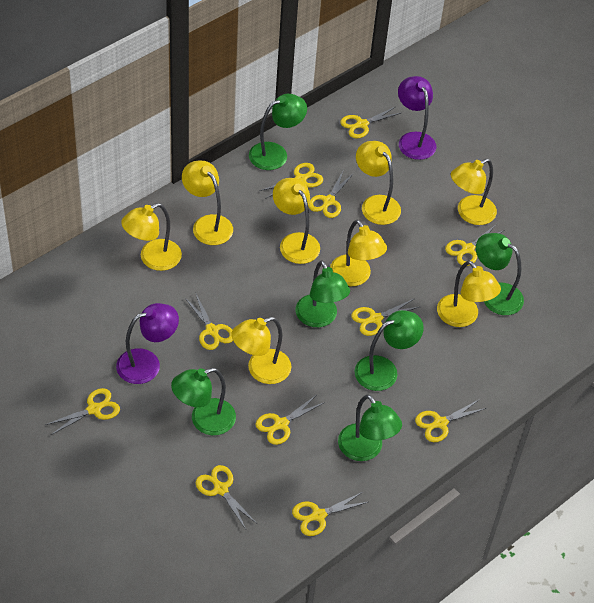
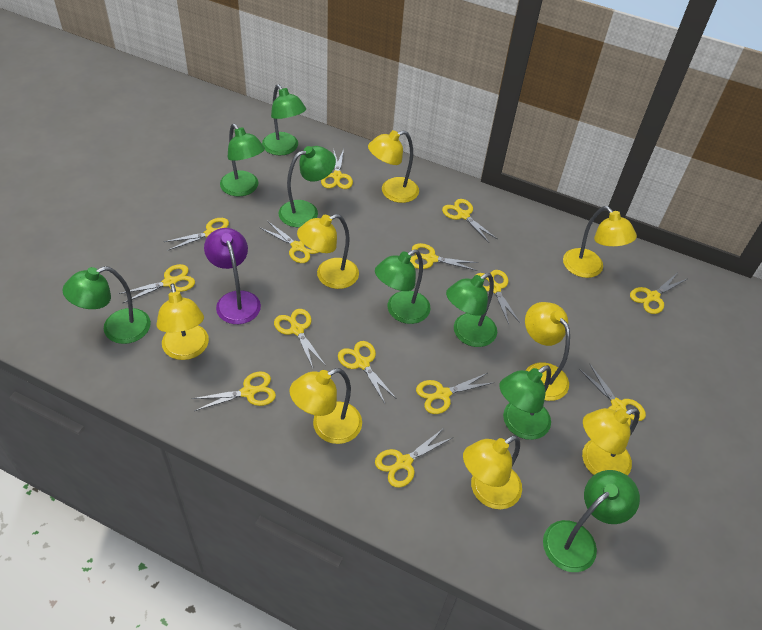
green lamp: 6 -> 8
purple lamp: 2 -> 1
yellow scissors: 11 -> 14

